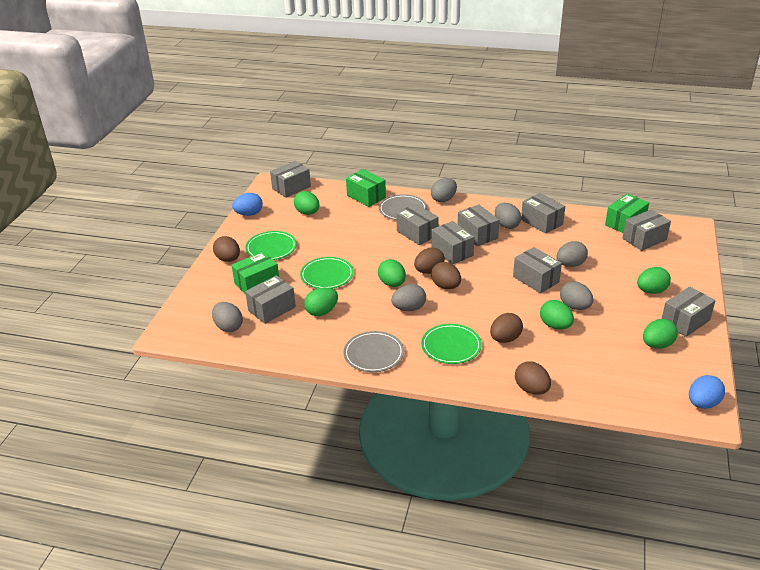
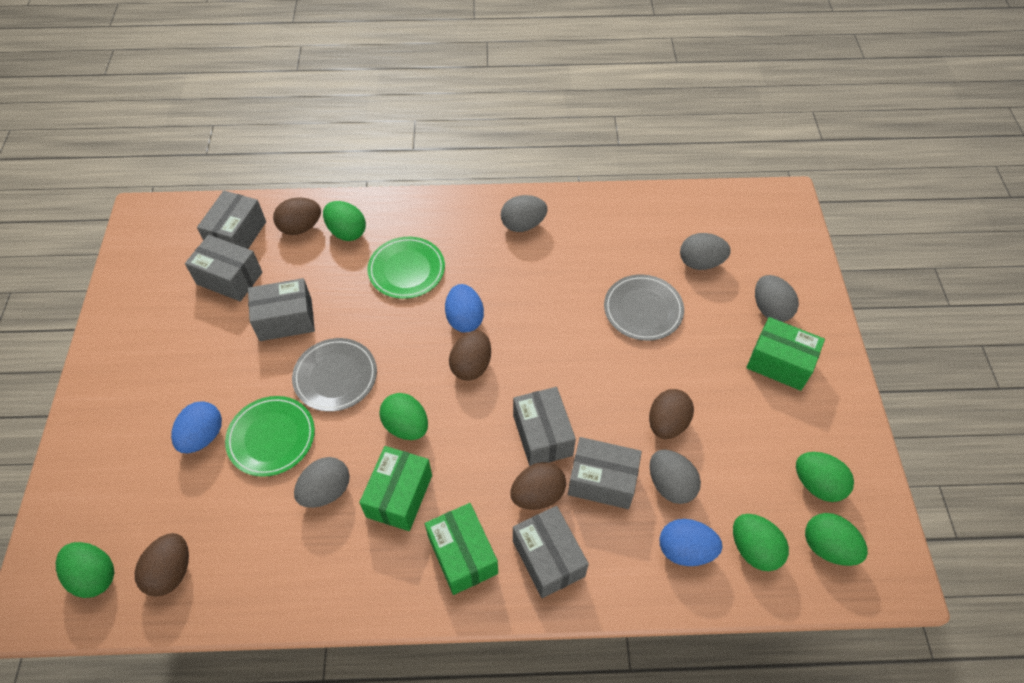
blue egg: 2 -> 3
green plate: 3 -> 2
grey box: 9 -> 6
grey egg: 6 -> 5

